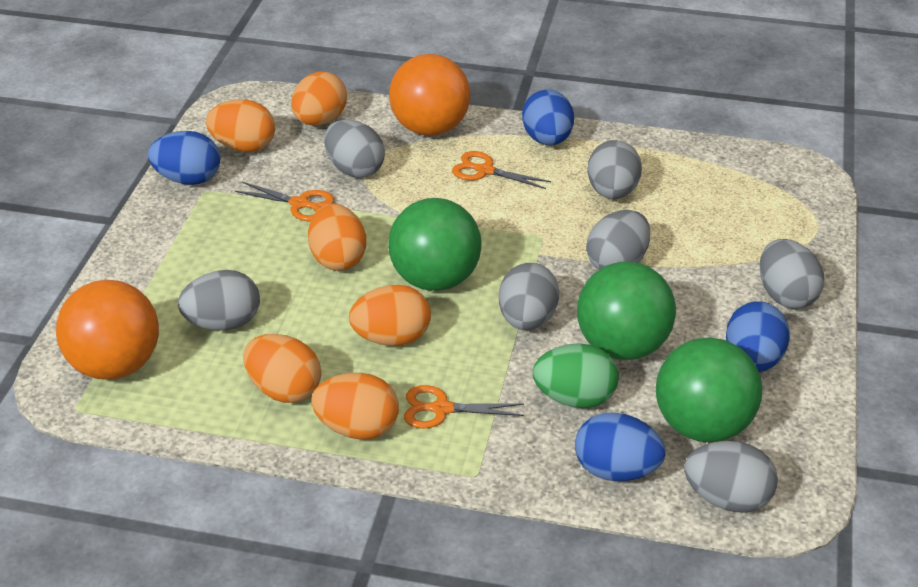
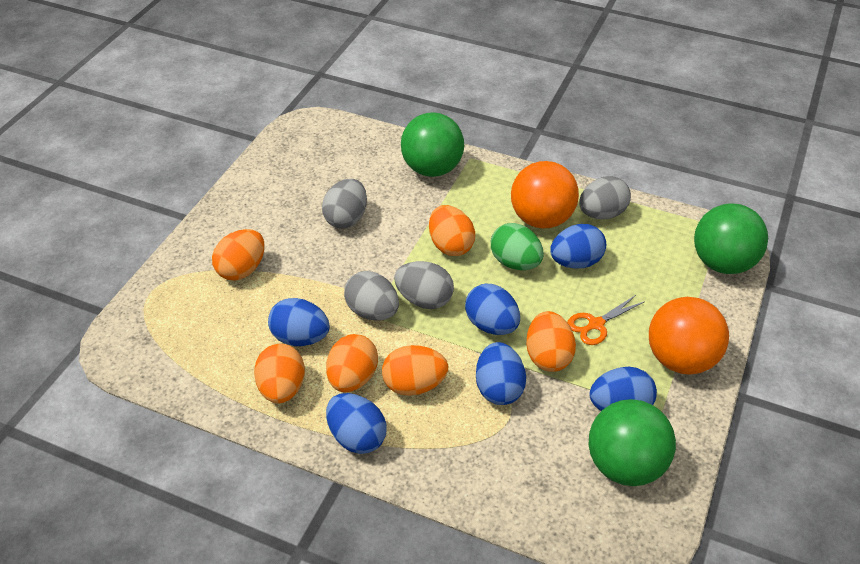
blue egg: 4 -> 6
grey egg: 7 -> 4
orange scissors: 3 -> 1

